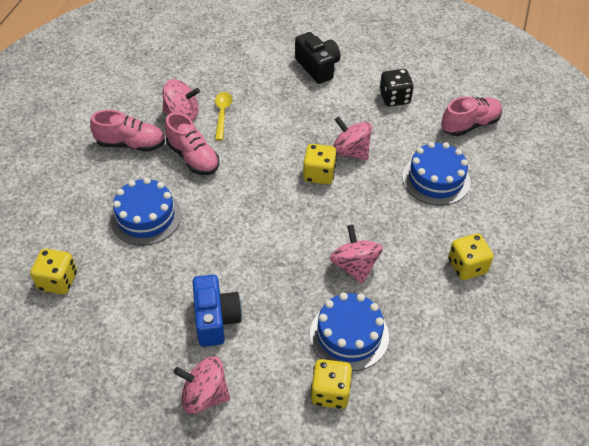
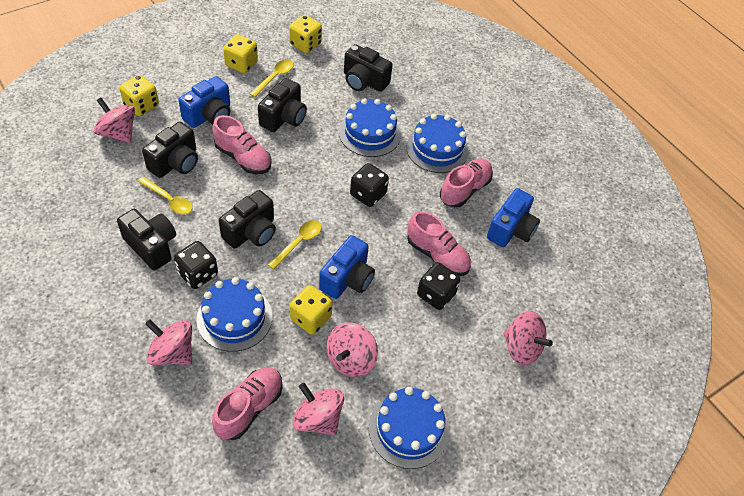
black camera: 1 -> 5
black dice: 1 -> 3
blue cake: 3 -> 4
blue camera: 1 -> 3
pink shoe: 3 -> 4
pink spinning top: 4 -> 5
yellow spoon: 1 -> 3

